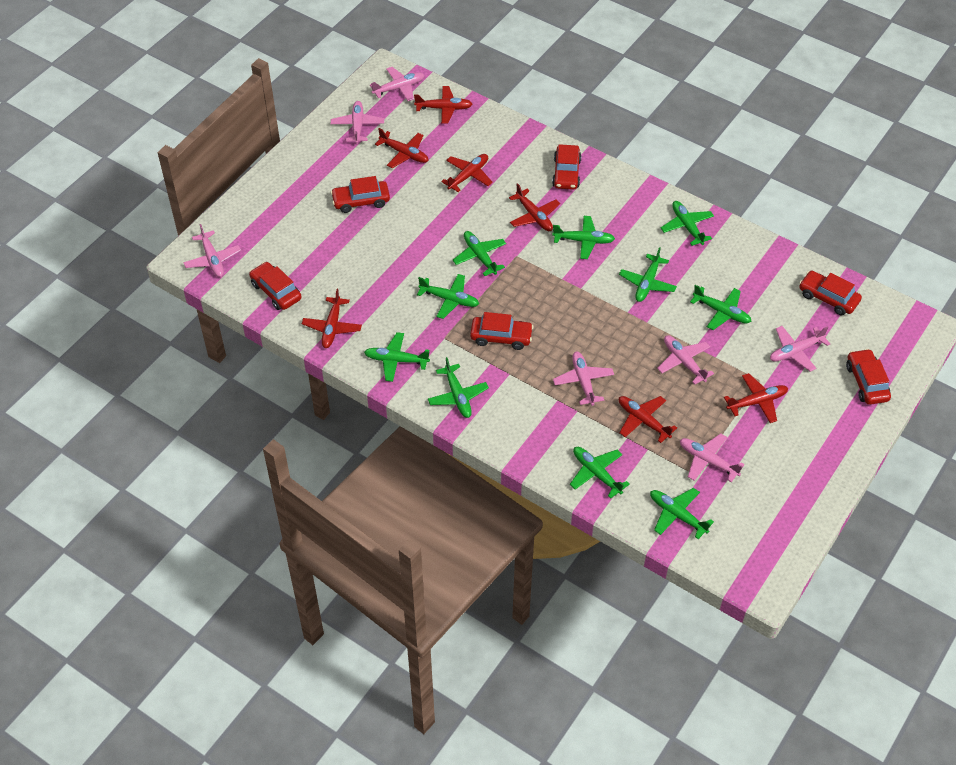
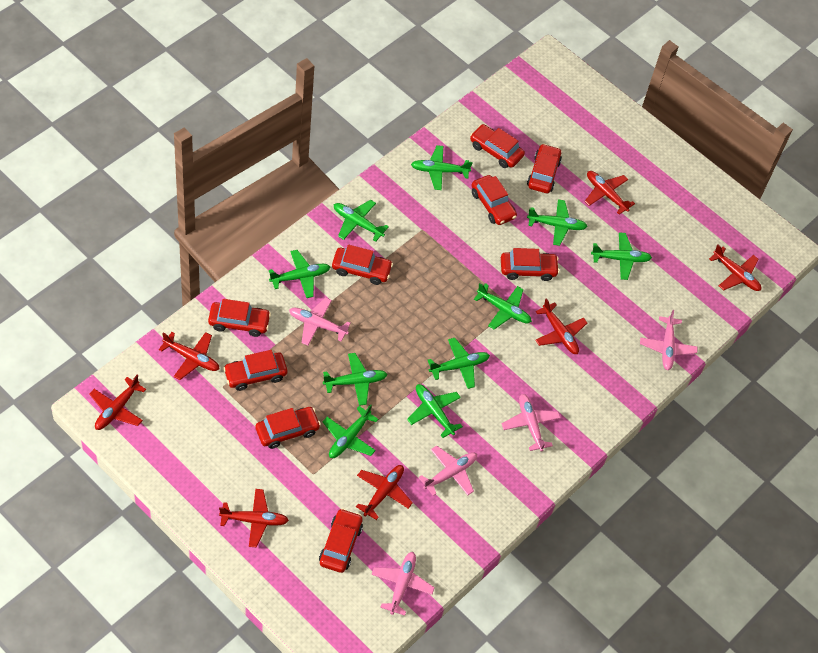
pink plane: 7 -> 5
red car: 6 -> 9

